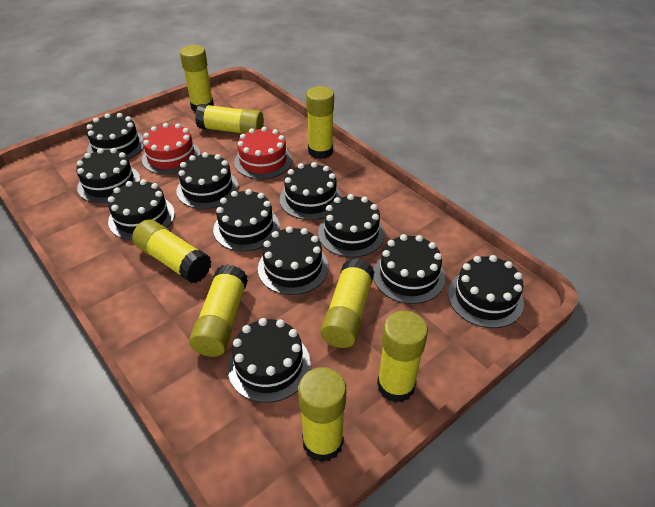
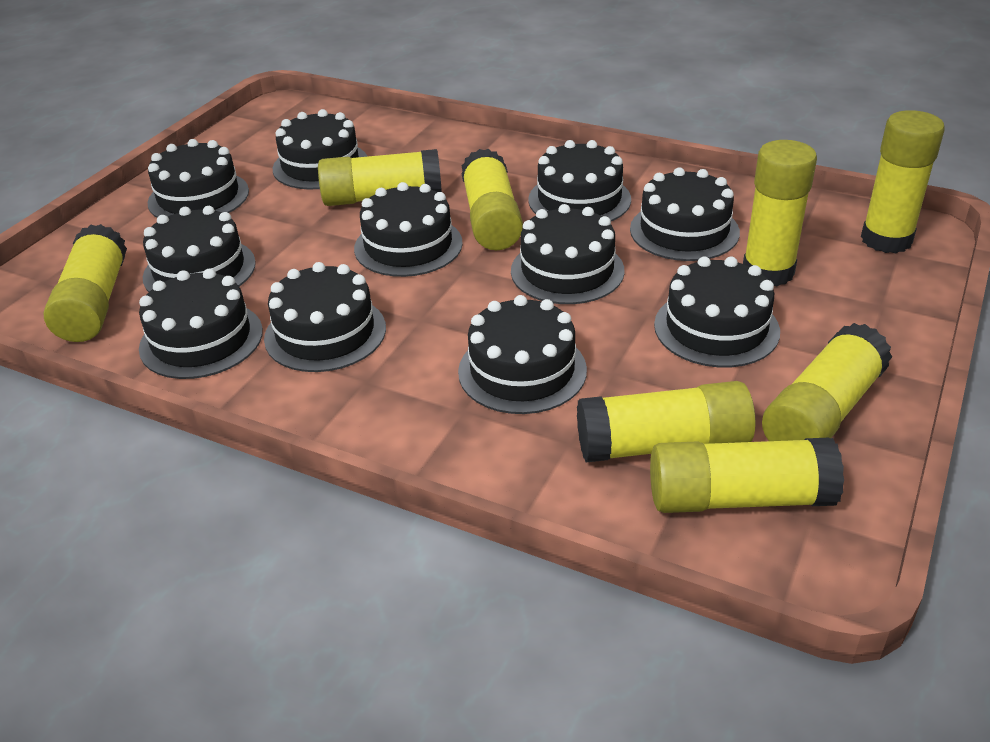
red cake: 2 -> 0

